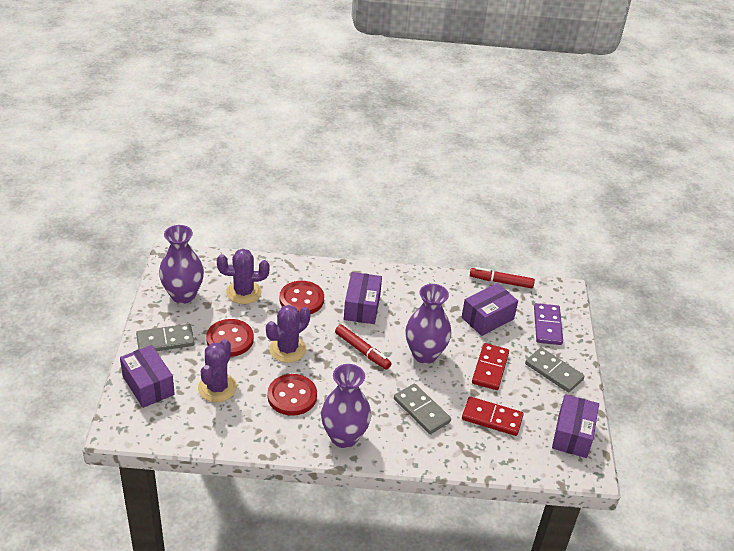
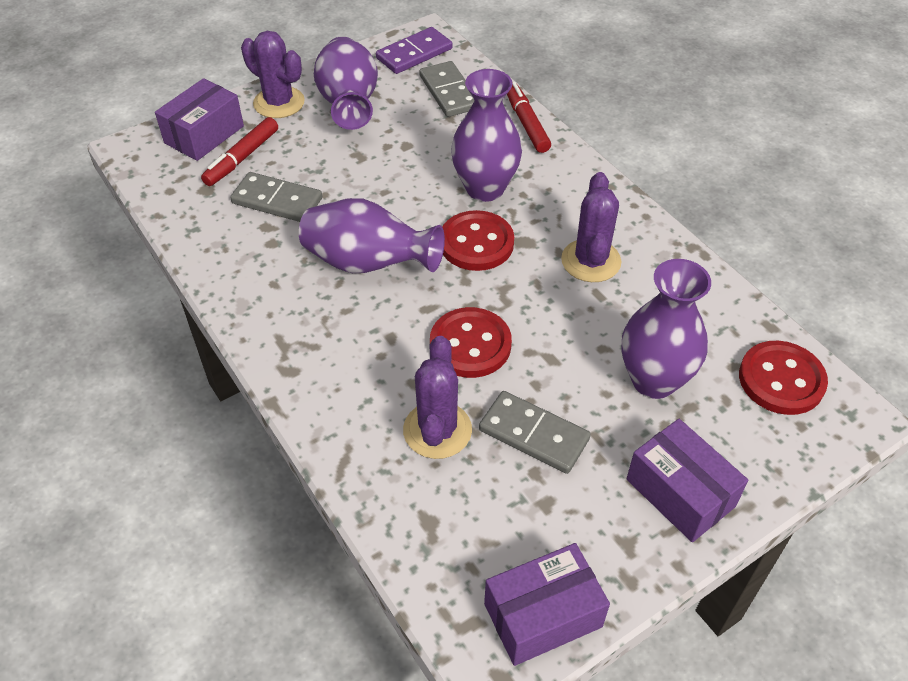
purple box: 4 -> 3
purple vase: 3 -> 4
red domino: 2 -> 0

